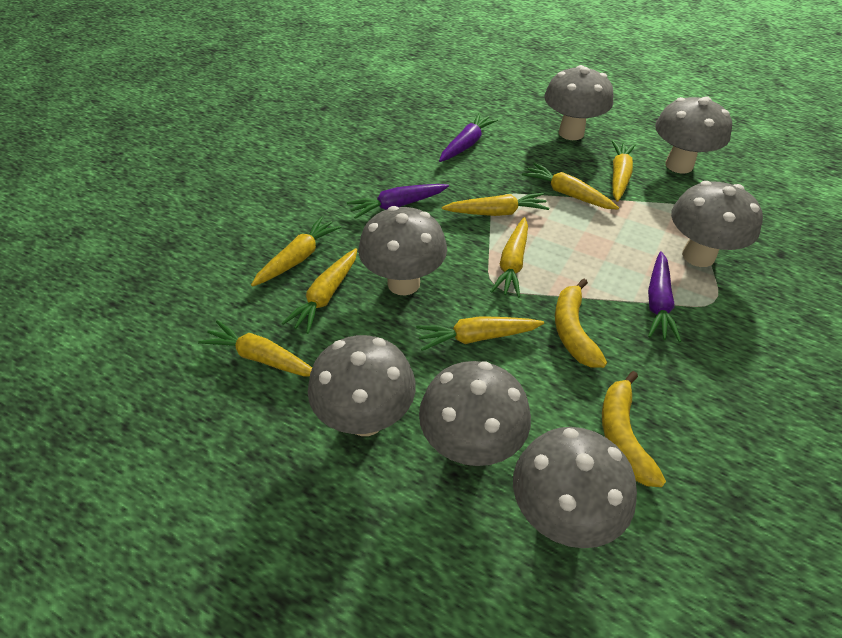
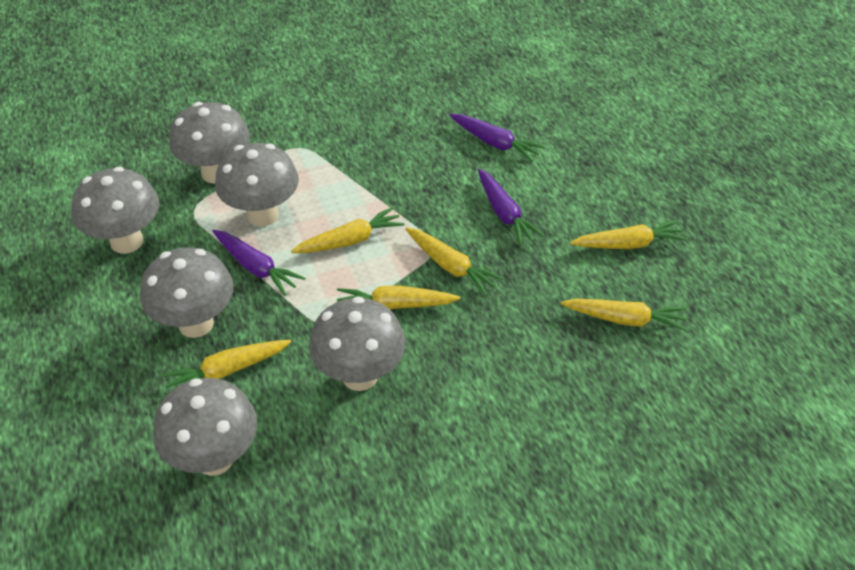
grey mushroom: 7 -> 6
yellow banana: 2 -> 0
yellow carrot: 8 -> 6

